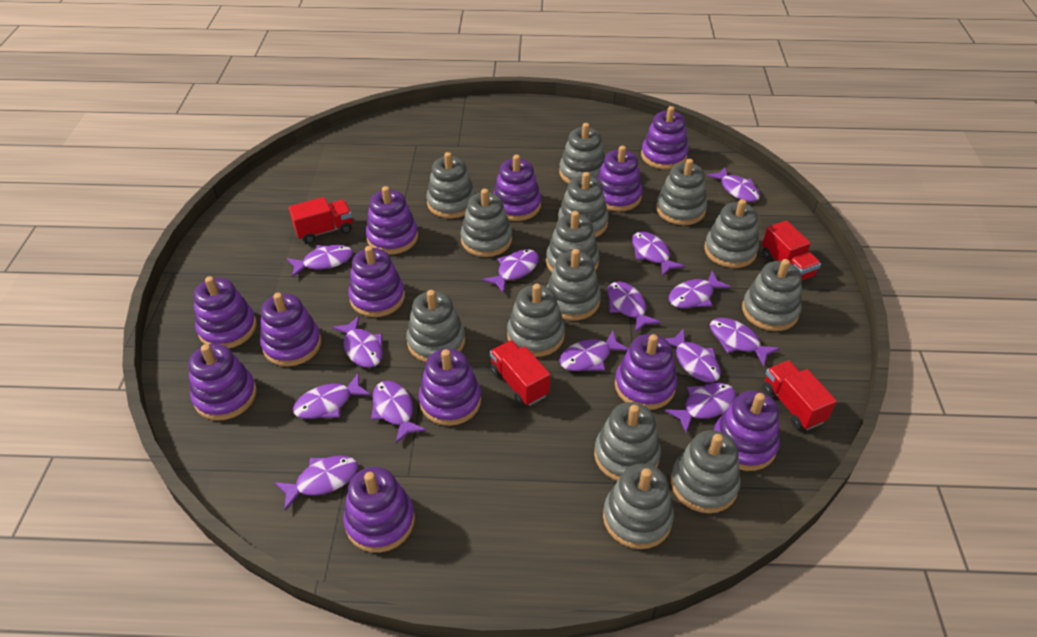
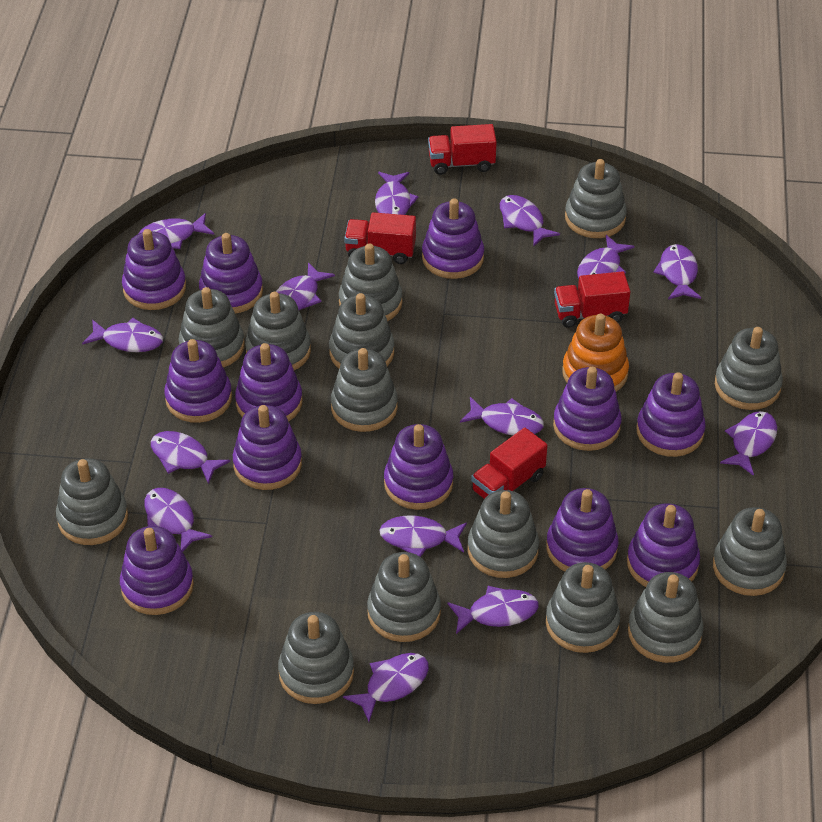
orange stacking toy: 0 -> 1

